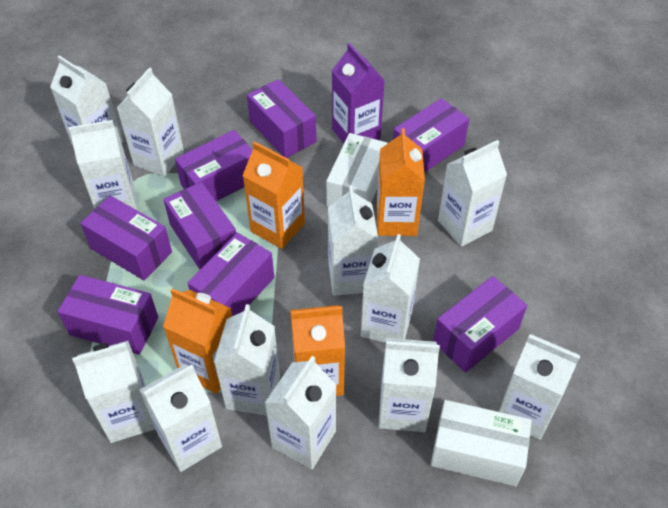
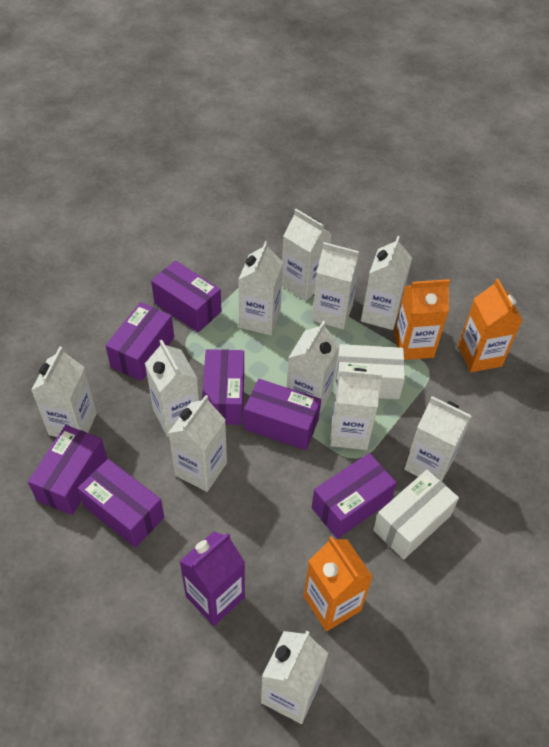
orange carton: 4 -> 3
purple box: 8 -> 7
white carton: 12 -> 11

